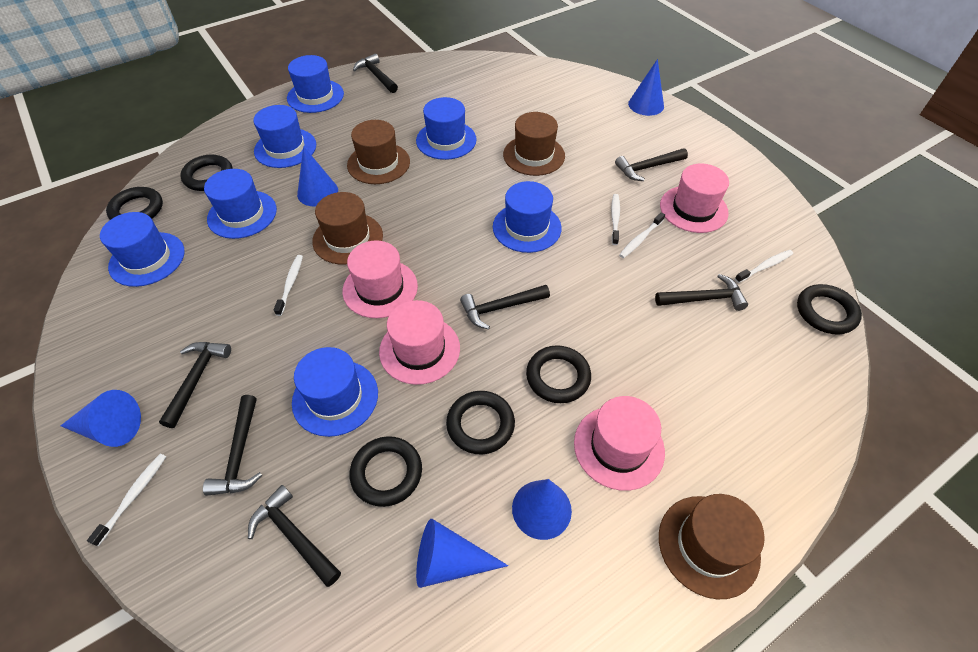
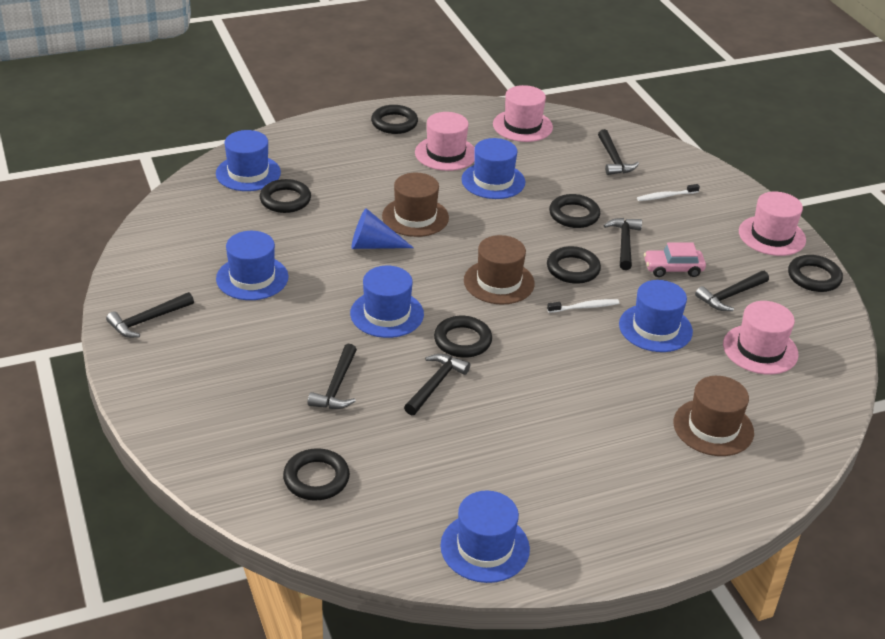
black hammer: 7 -> 6
black ring: 6 -> 7
blue cone: 5 -> 1
blue hat: 7 -> 6
brown hat: 4 -> 3
pink car: 0 -> 1
white toothbrush: 5 -> 2

